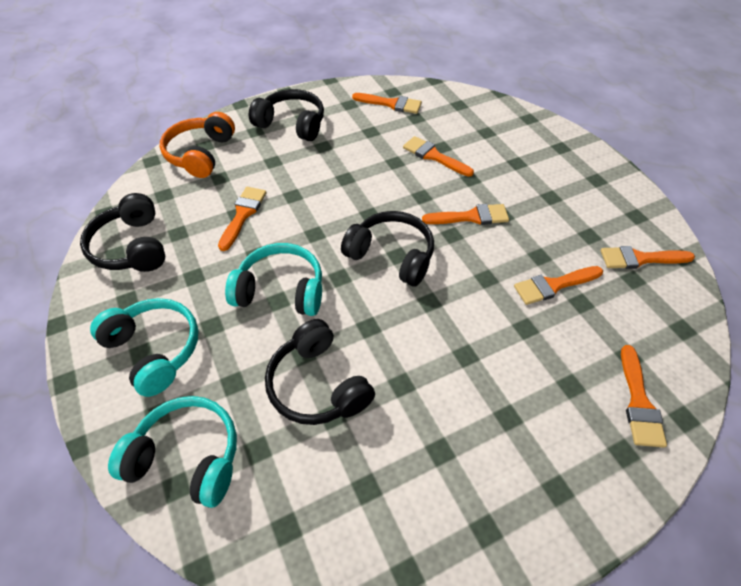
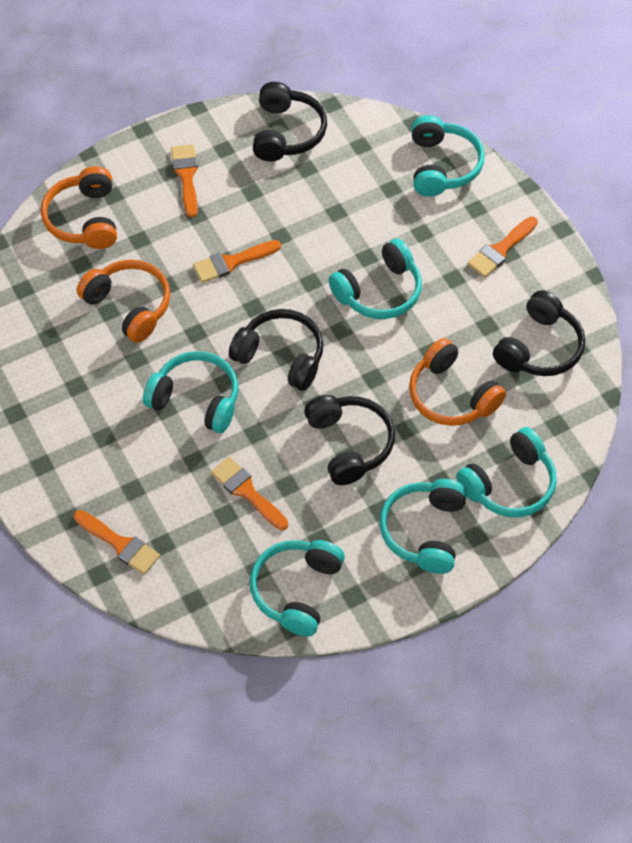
orange brush: 7 -> 5
orange headphones: 1 -> 3
turquoise headphones: 3 -> 6

